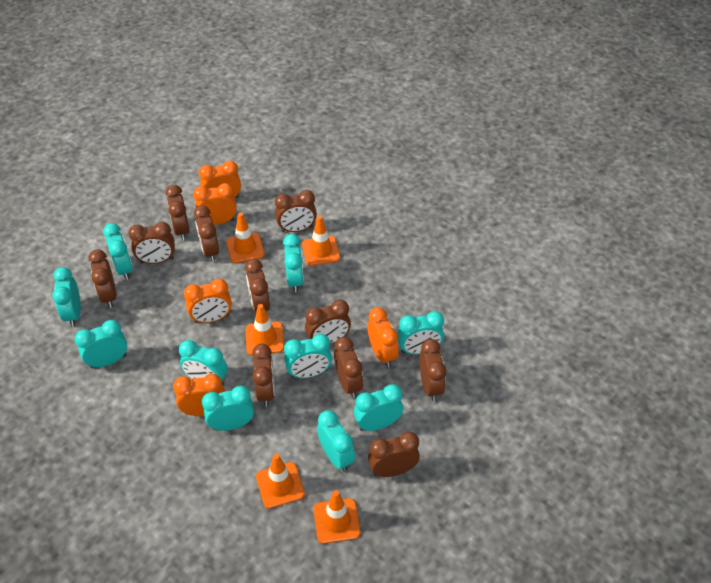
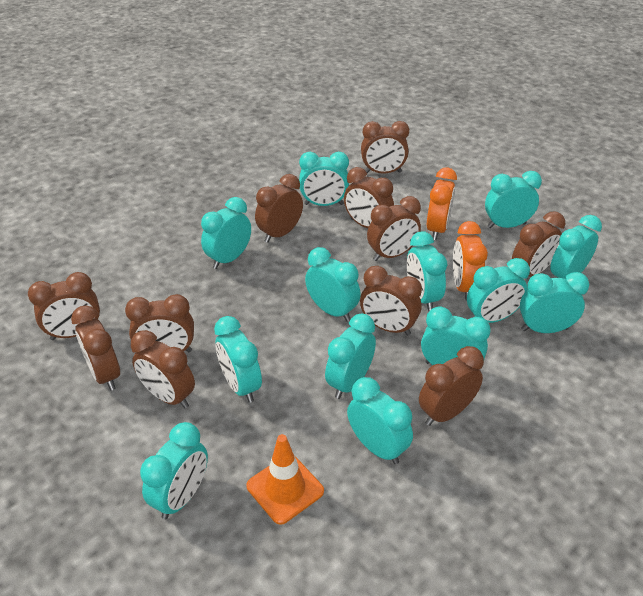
orange clock: 5 -> 2
orange traffic cone: 5 -> 1
turquoise clock: 10 -> 13

